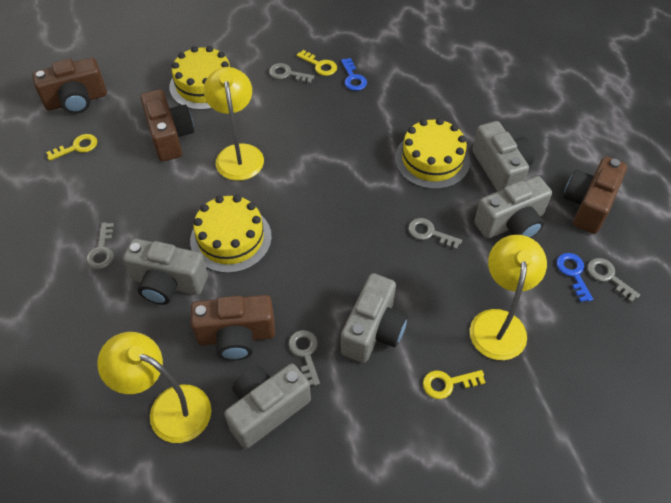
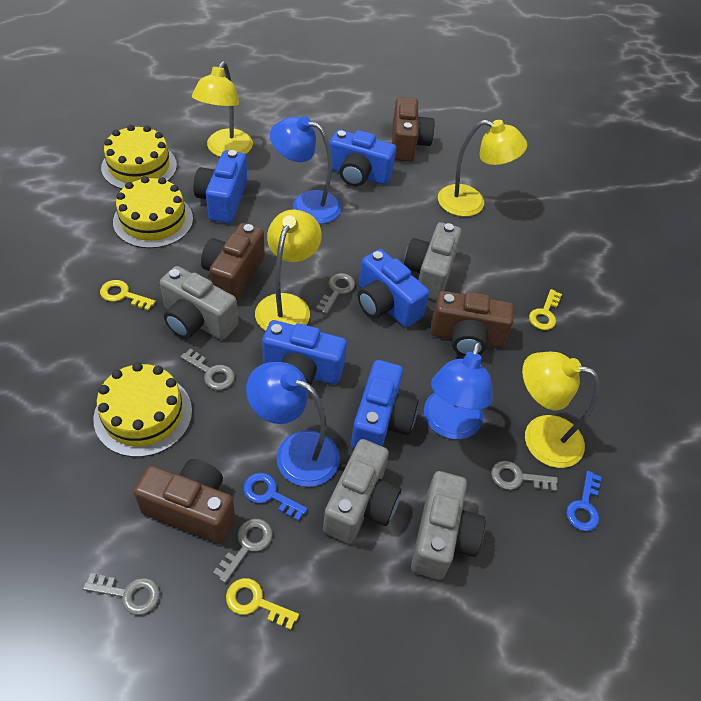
blue camera: 0 -> 5
blue lamp: 0 -> 3
grey camera: 5 -> 4
yellow lamp: 3 -> 4

